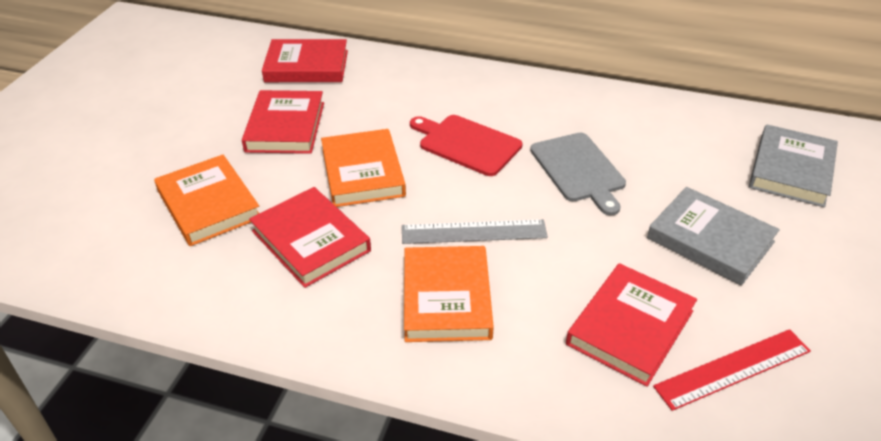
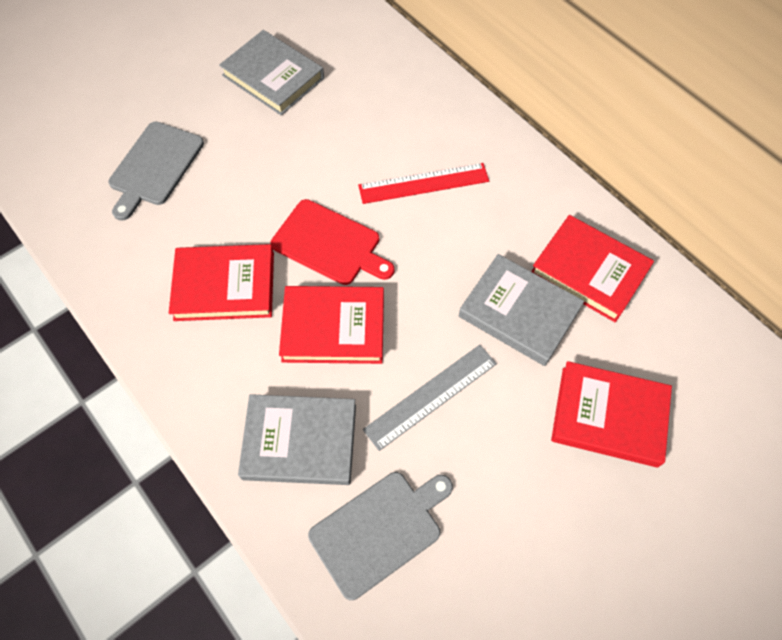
grey book: 2 -> 3
grey cutting board: 1 -> 2
orange book: 3 -> 0

